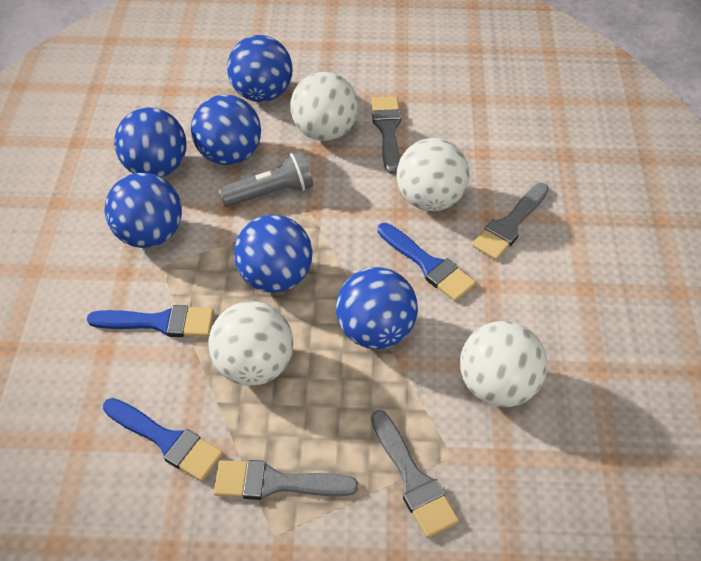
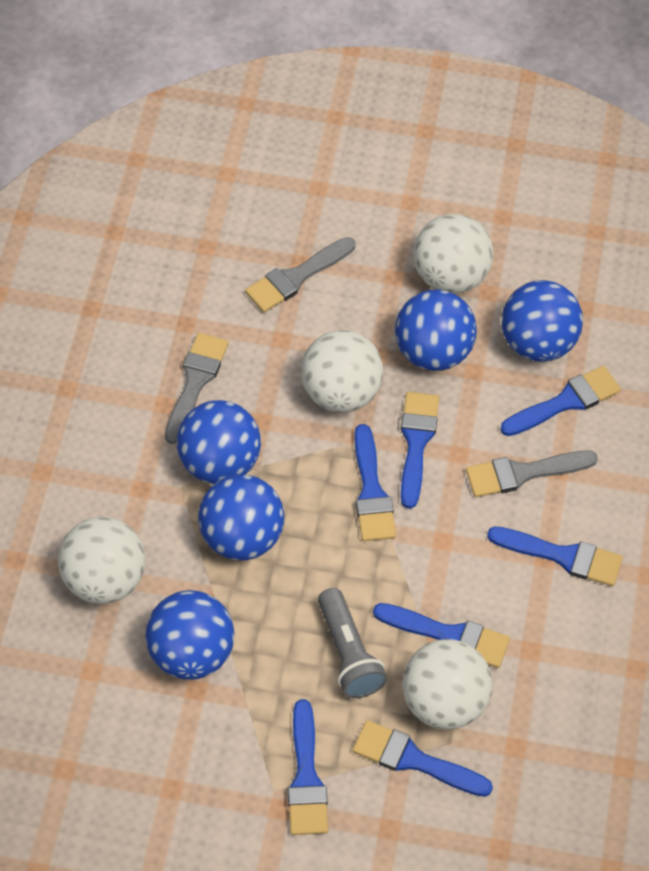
blue ball: 6 -> 5
blue brush: 3 -> 7
grey brush: 4 -> 3

